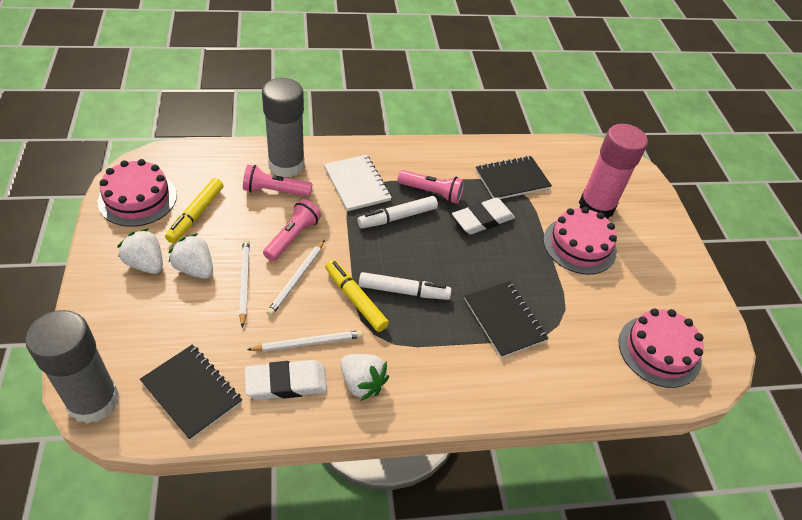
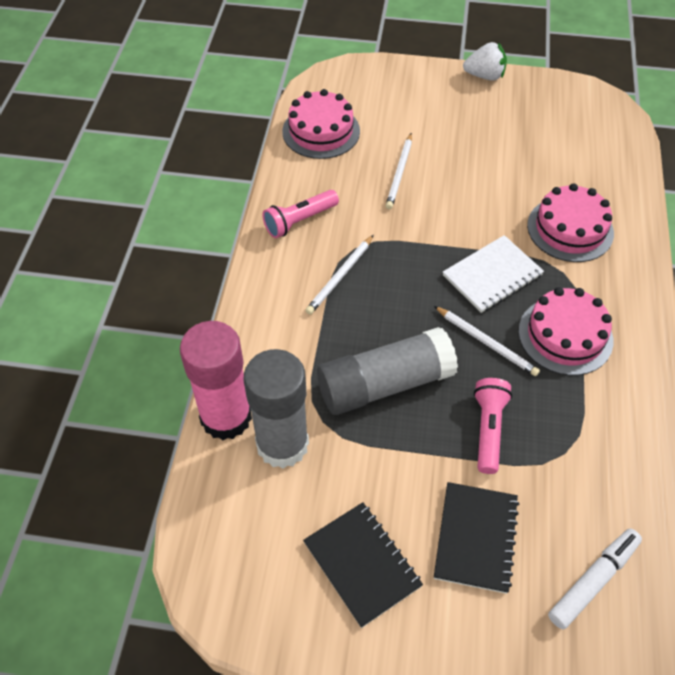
black notebook: 3 -> 2
pink flashlight: 3 -> 2
white eraser: 2 -> 0
white marker: 2 -> 1
white strawberry: 3 -> 1
yellow marker: 2 -> 0

